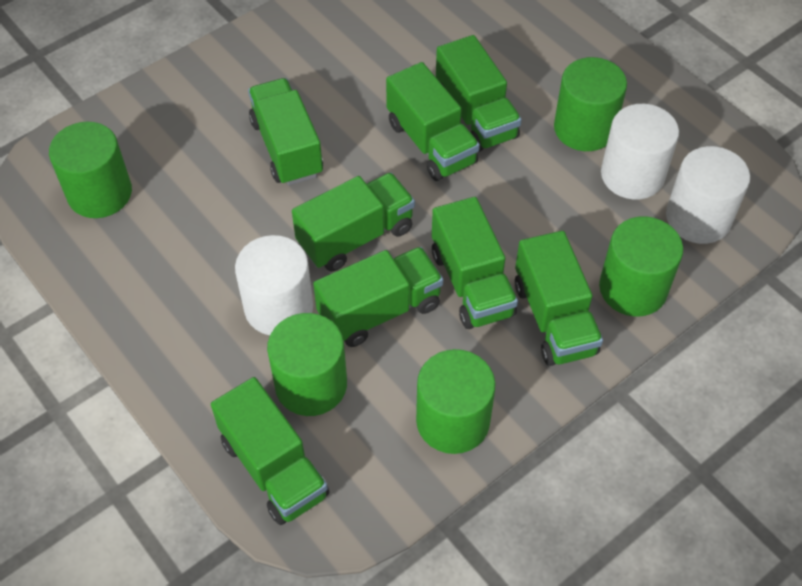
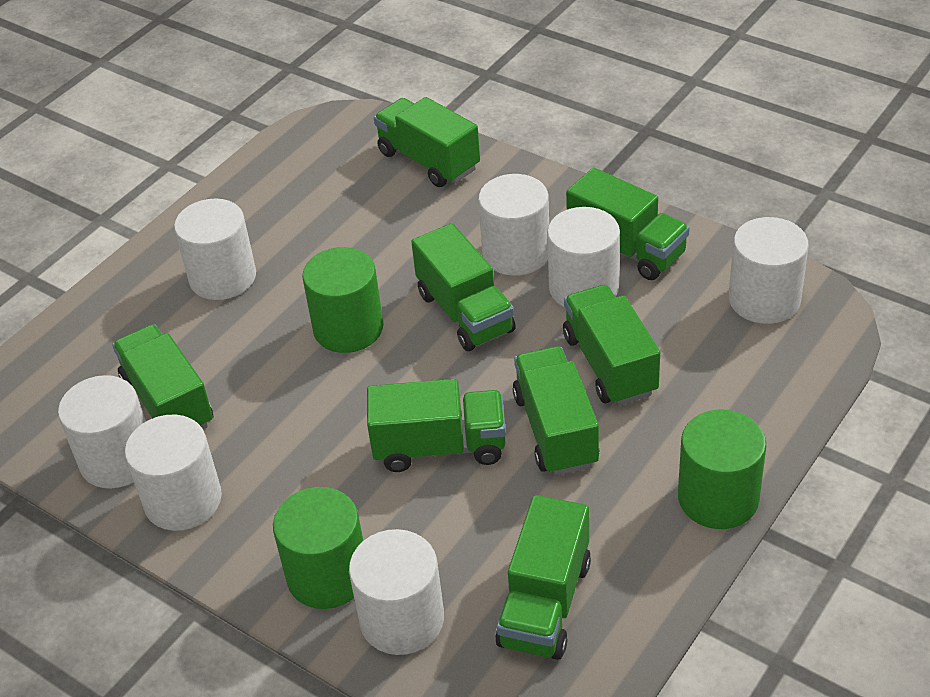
green cylinder: 5 -> 3
white cylinder: 3 -> 7

